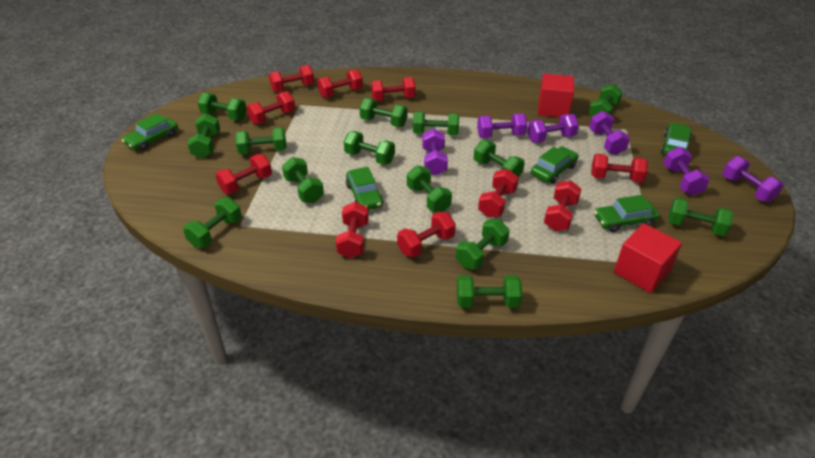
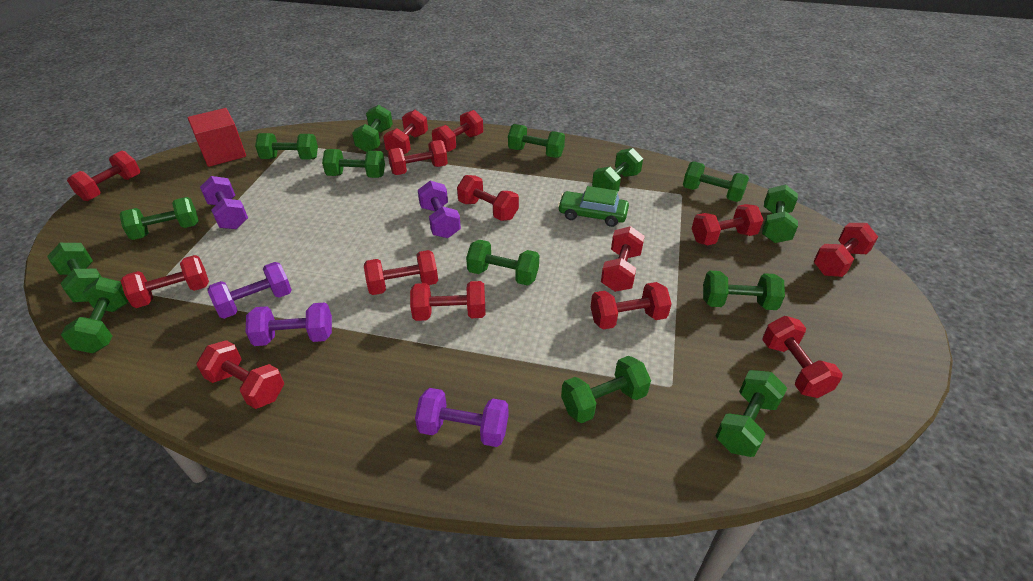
green car: 5 -> 1
purple dumbbell: 6 -> 5
red cube: 2 -> 1
red dumbbell: 10 -> 14

